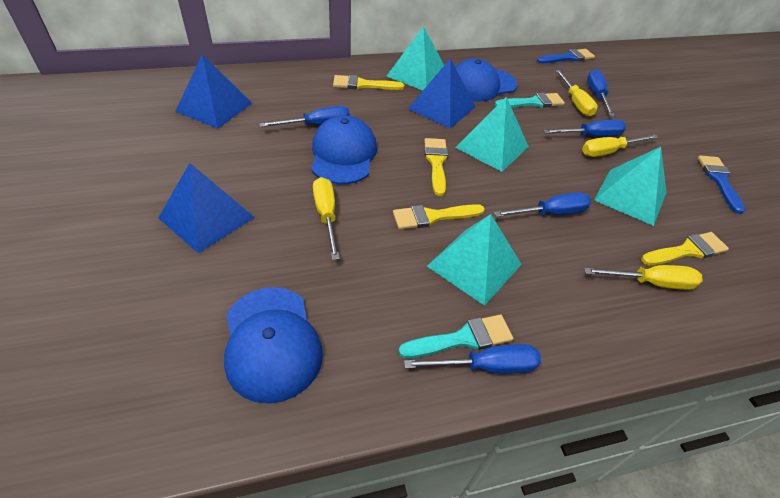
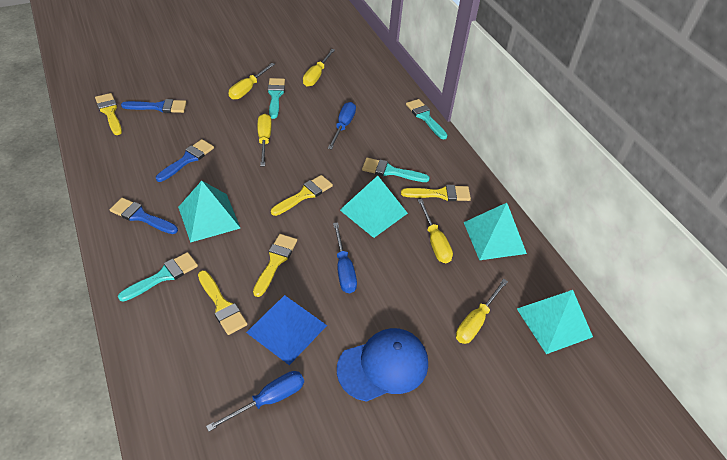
blue brush: 2 -> 3
blue cap: 3 -> 1
blue pyramid: 3 -> 1
blue screwdriver: 5 -> 3
turquoise brush: 2 -> 4
yellow brush: 4 -> 5
yellow screwdriver: 4 -> 5

